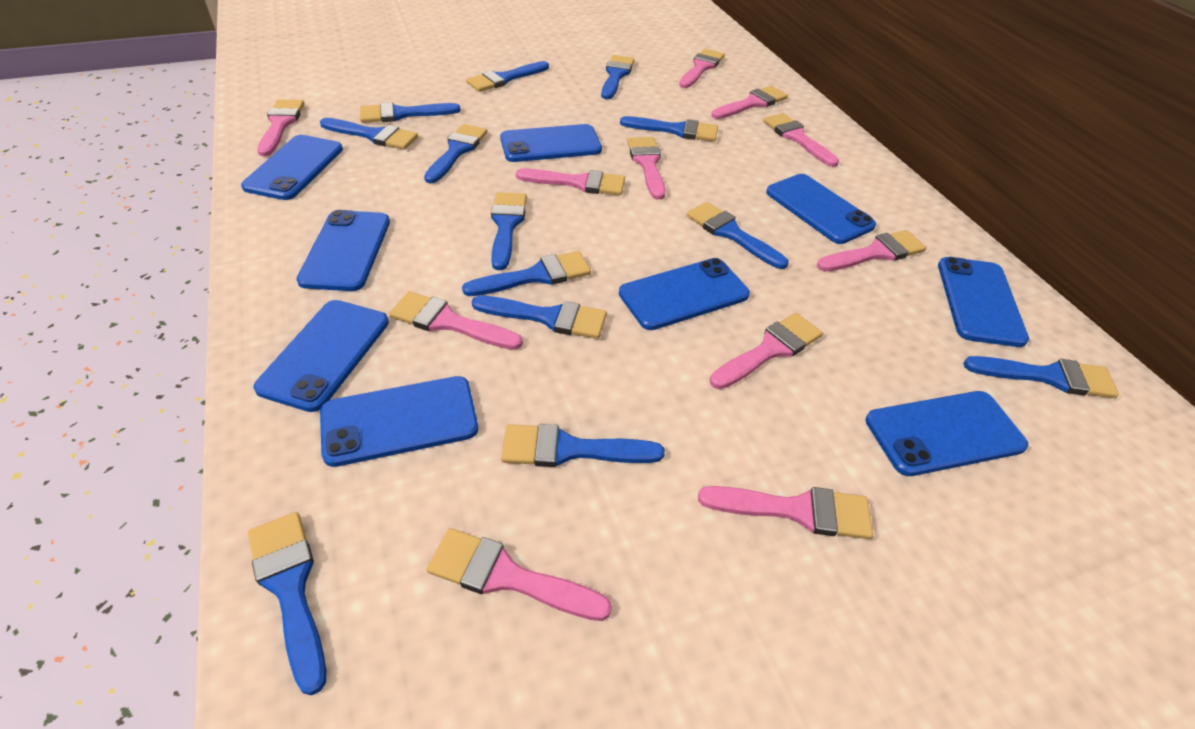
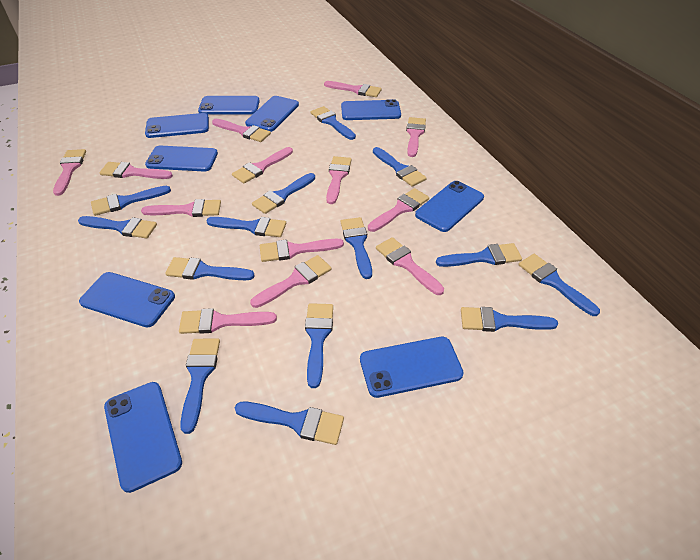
blue brush: 13 -> 14
pink brush: 11 -> 13

